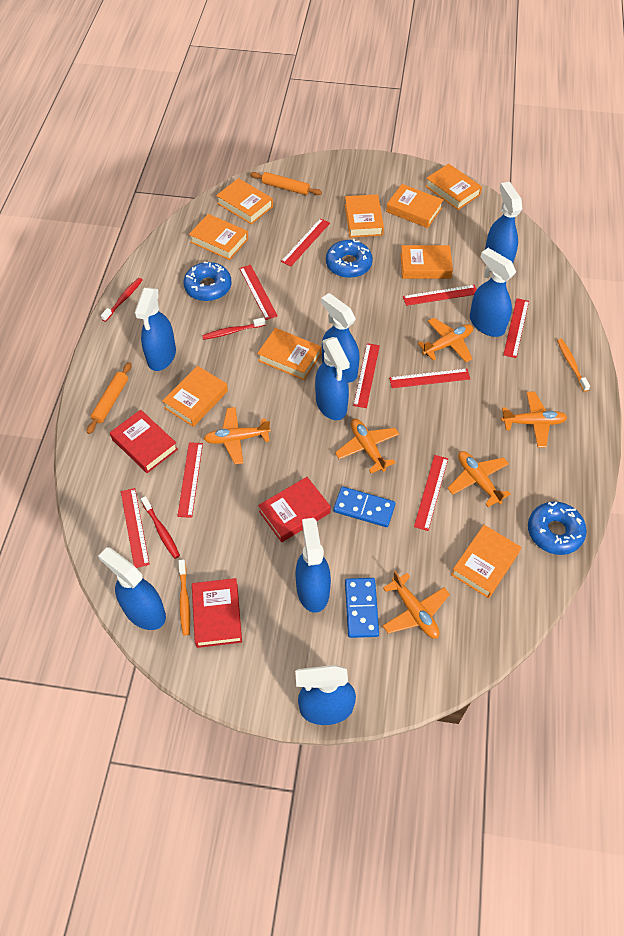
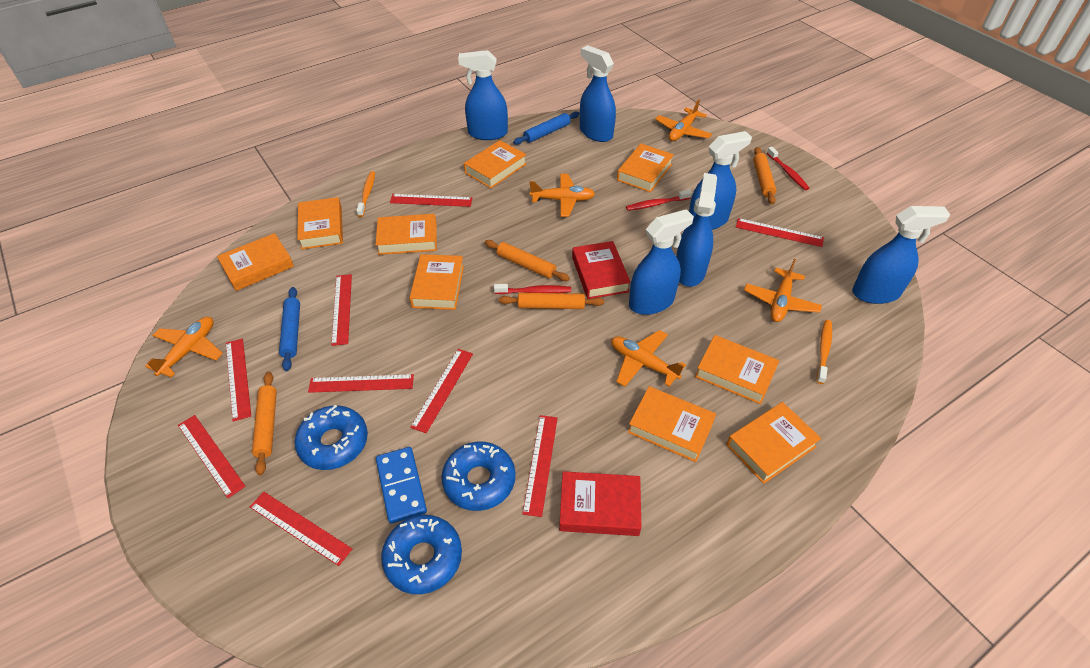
blue domino: 2 -> 1
blue rolling pin: 0 -> 2
blue spray bottle: 8 -> 6
orange plane: 6 -> 5
orange rolling pin: 2 -> 4
red book: 3 -> 2

